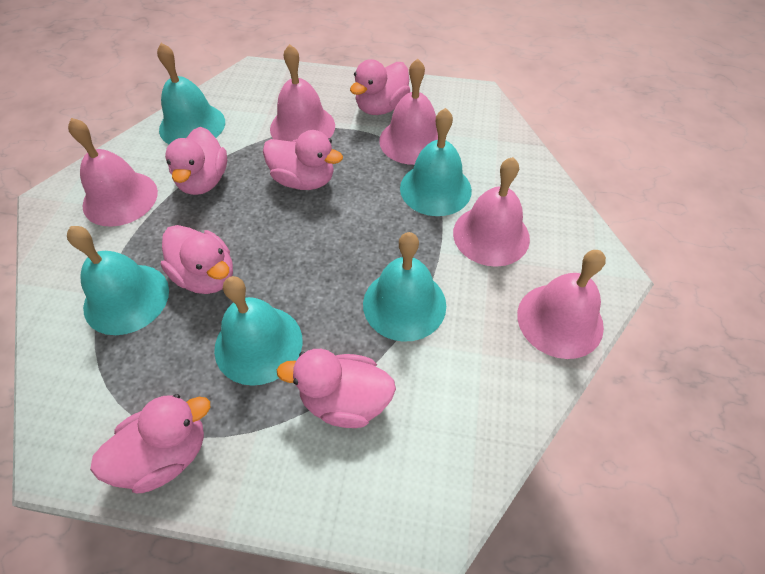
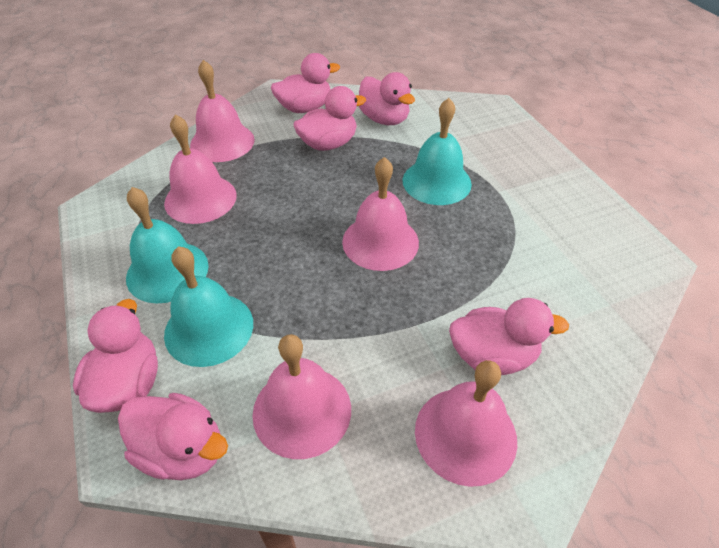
turquoise bell: 5 -> 3

